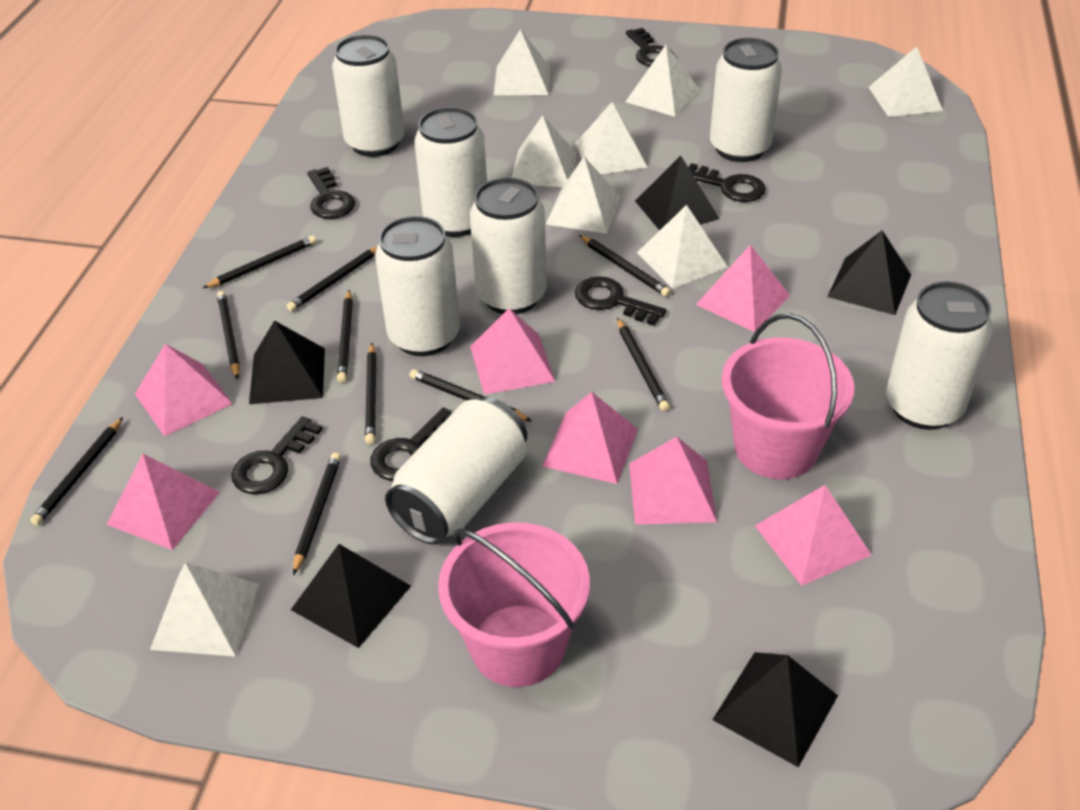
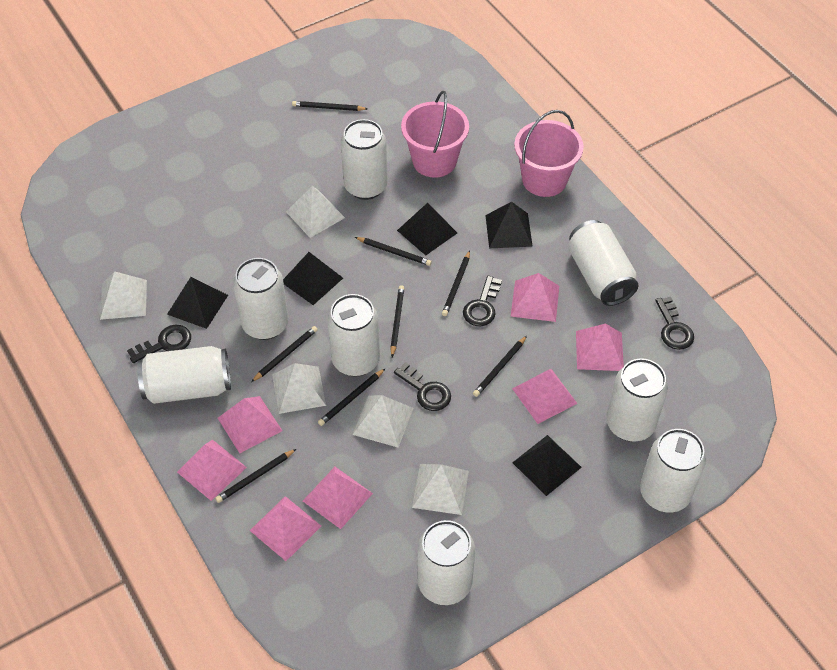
black key: 6 -> 4
black pencil: 10 -> 8
white can: 7 -> 8
white pyramid: 8 -> 5

